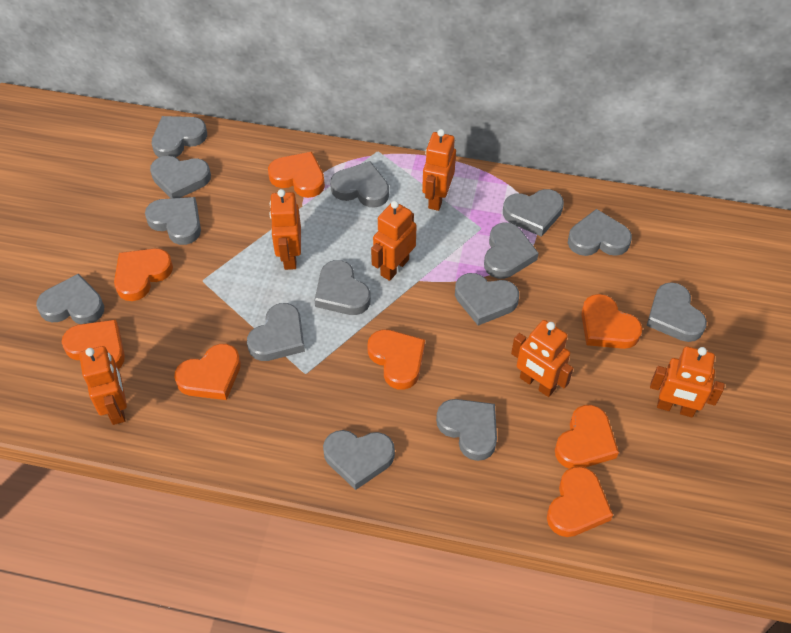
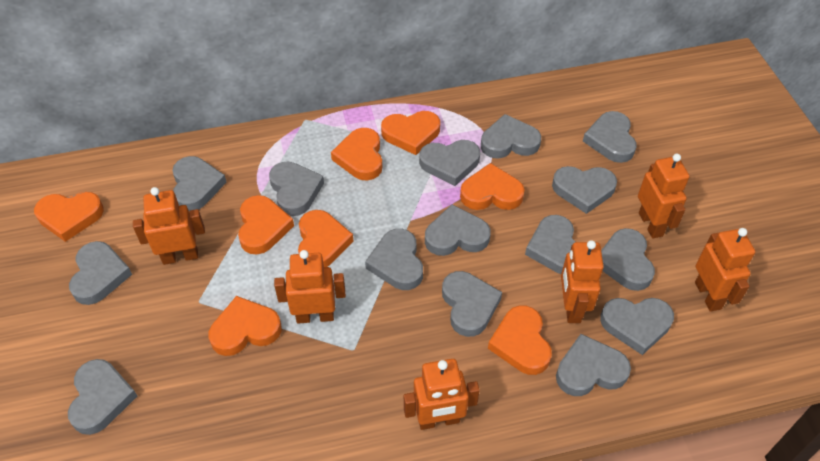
grey heart: 14 -> 15

